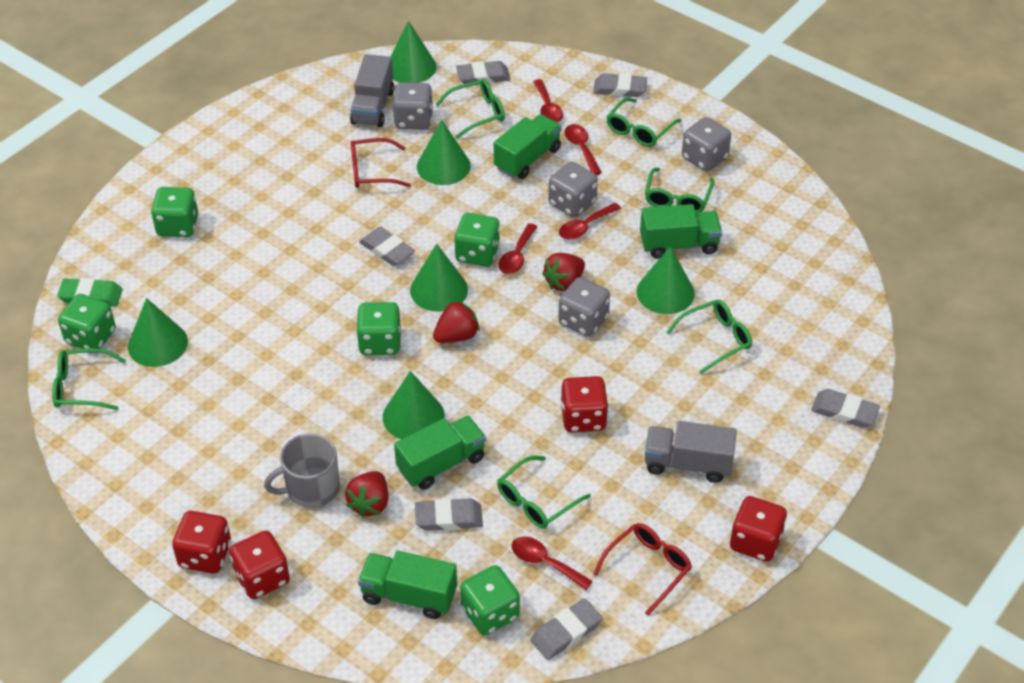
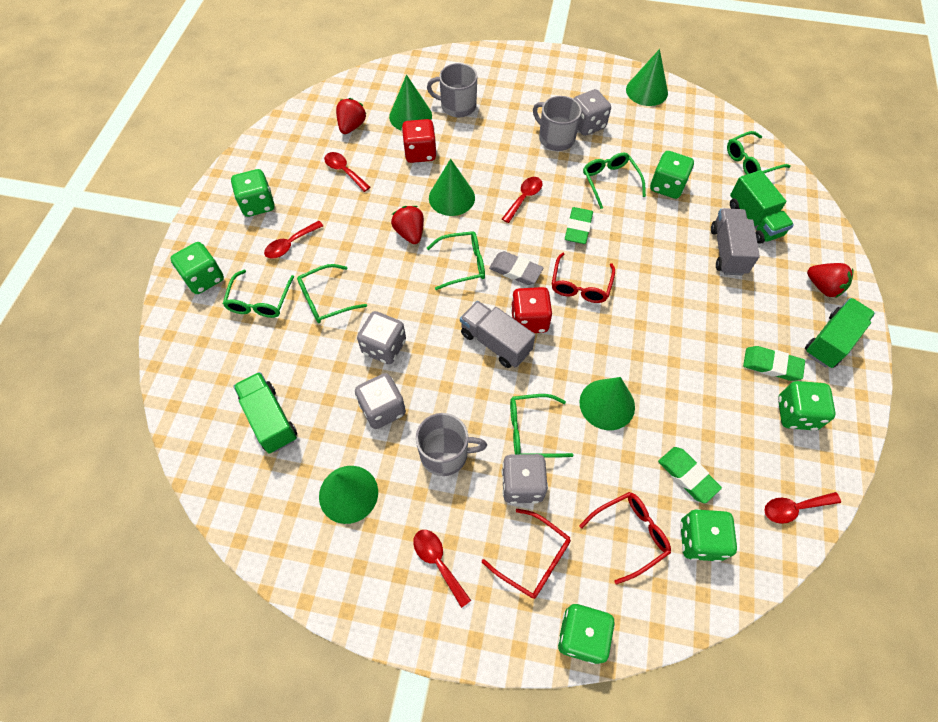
green cone: 6 -> 5
green dice: 5 -> 6
green eraser: 1 -> 3
green truck: 4 -> 3
grey eraser: 6 -> 1
grey mug: 1 -> 3
red dice: 4 -> 2
red glasses: 2 -> 3

